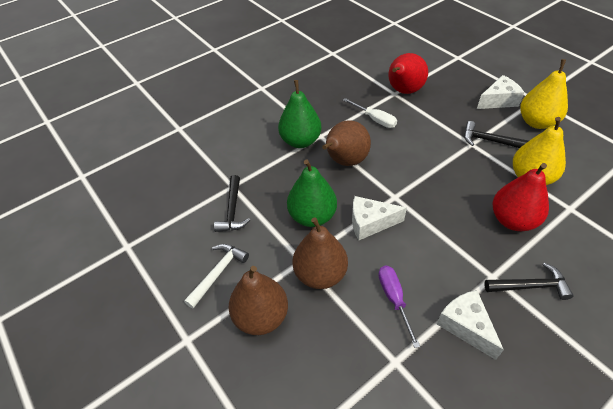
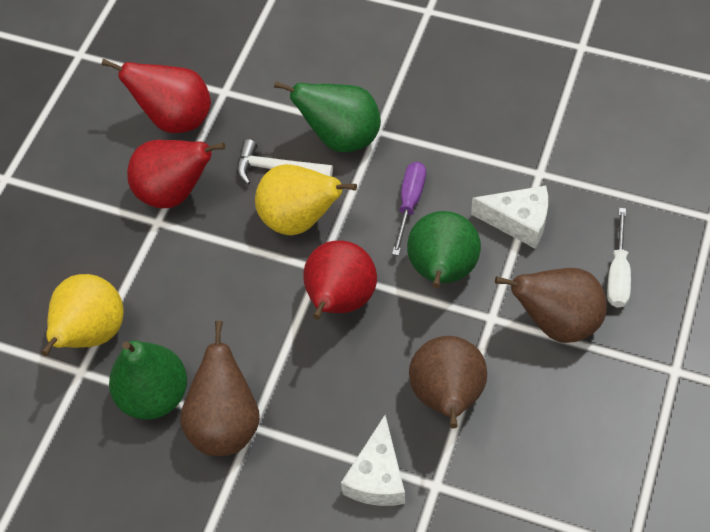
black hammer: 3 -> 0
green pear: 2 -> 3
red pear: 2 -> 3
white cheese: 3 -> 2

